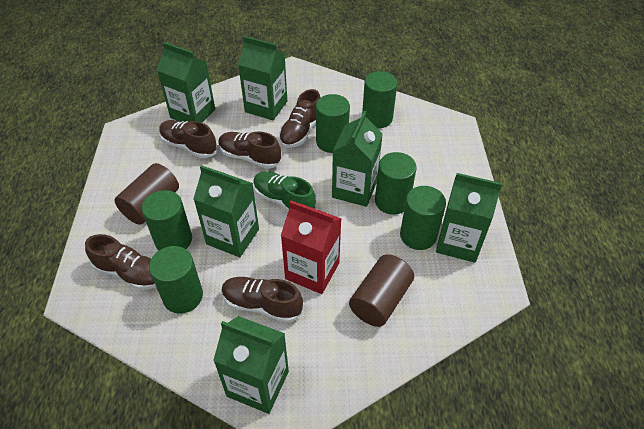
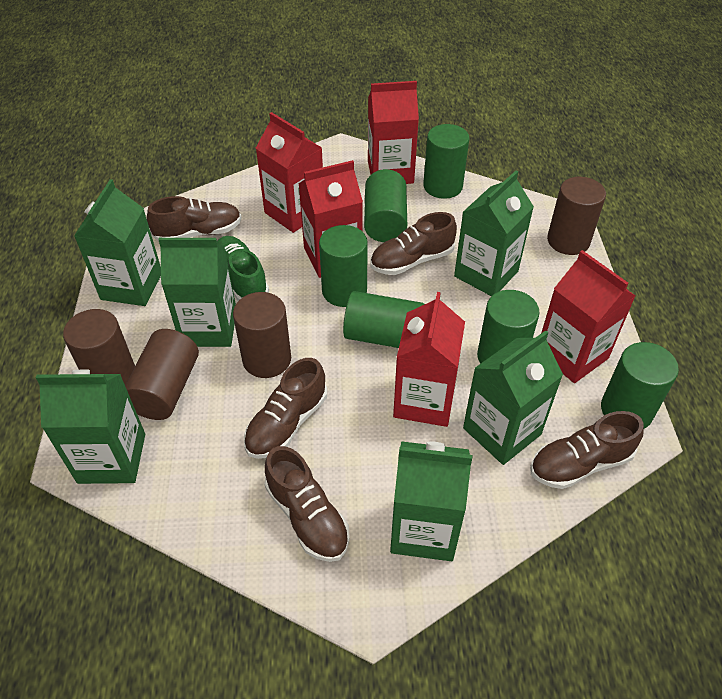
brown cylinder: 2 -> 4
red carton: 1 -> 5

